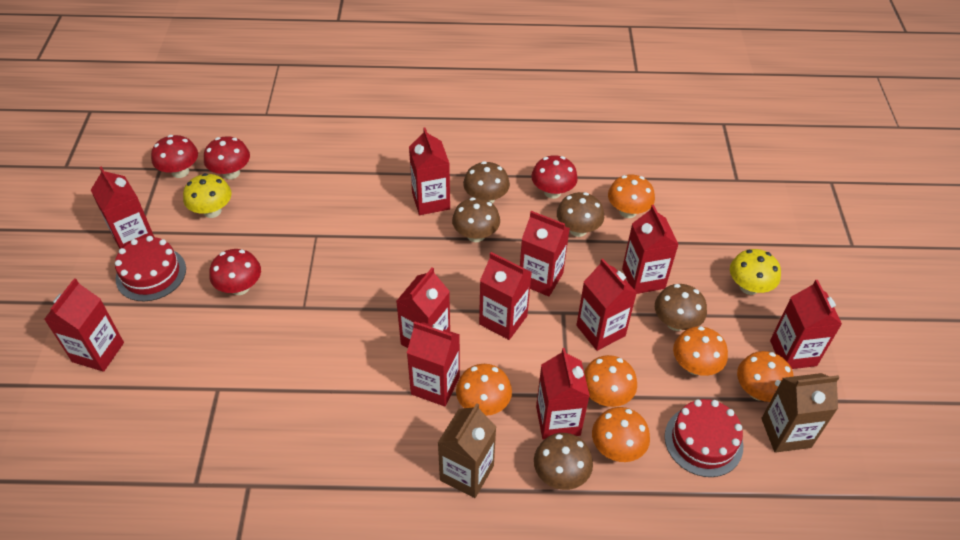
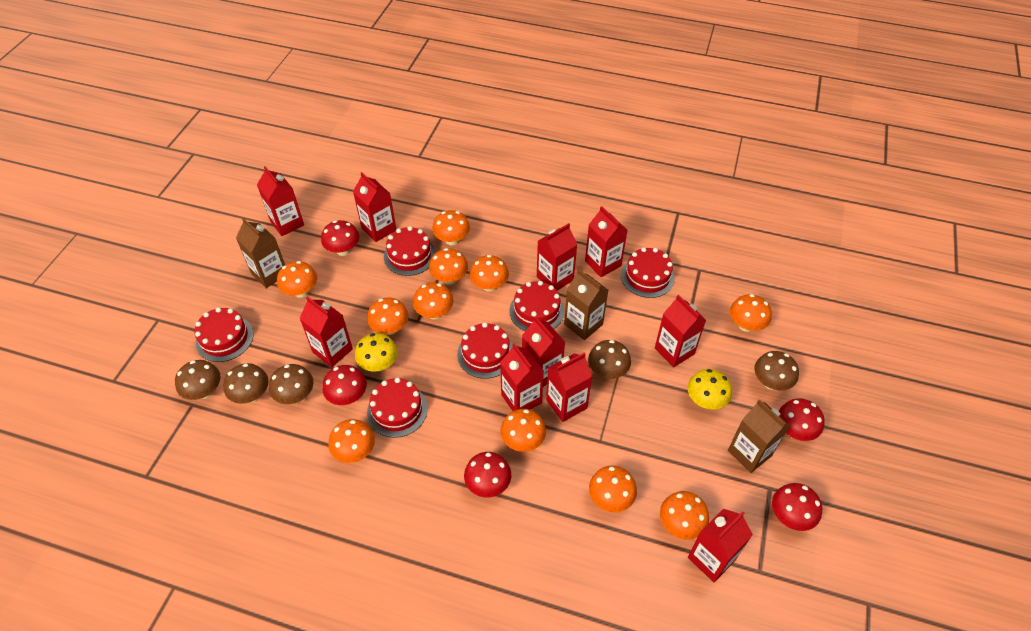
brown carton: 2 -> 3
orange mushroom: 6 -> 11
red cake: 2 -> 6
red carton: 11 -> 10
red mushroom: 4 -> 5

